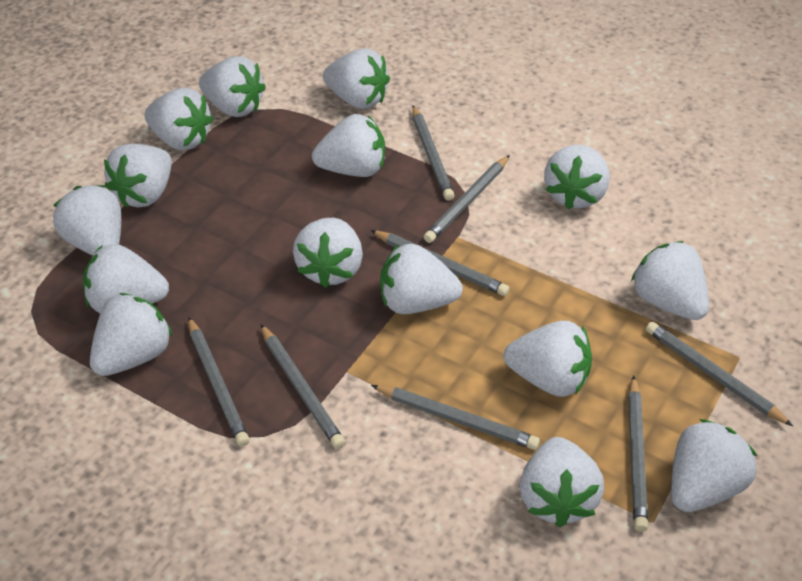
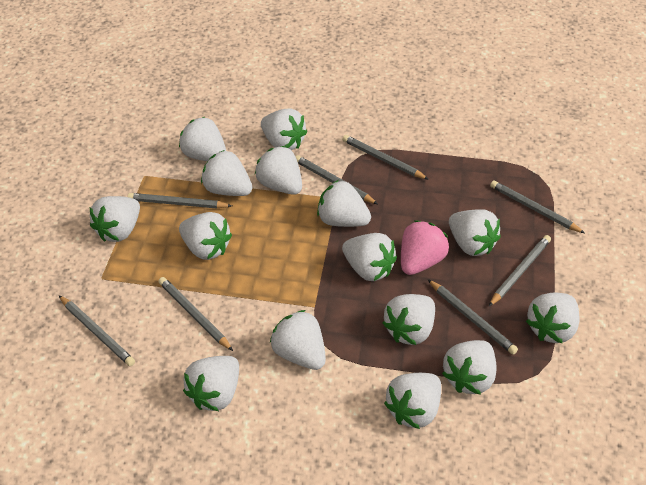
pink strawberry: 0 -> 1

